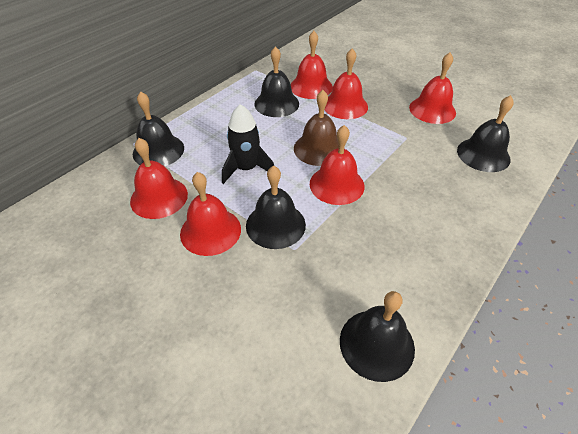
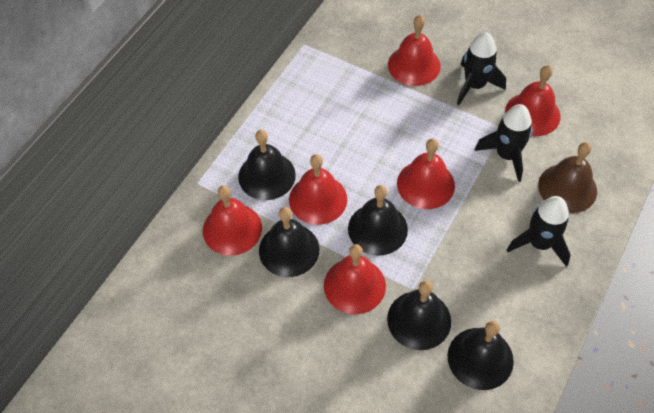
black rocket: 1 -> 3

